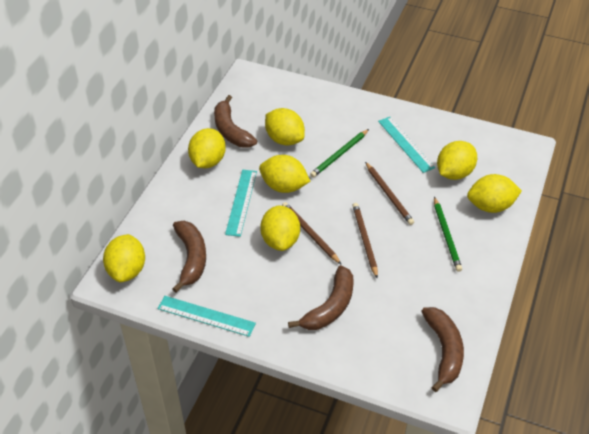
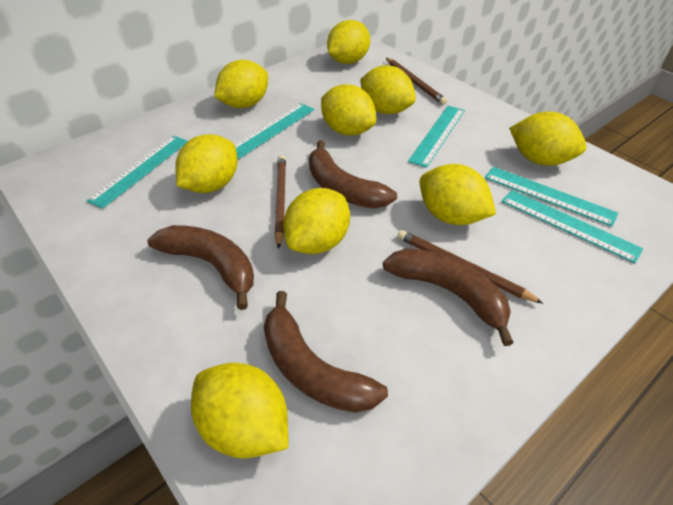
green pencil: 2 -> 0
turquoise ruler: 3 -> 5
yellow lemon: 7 -> 9

